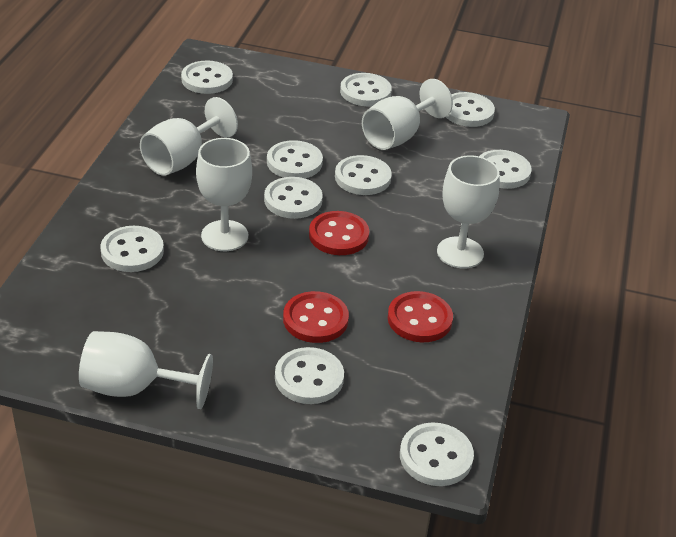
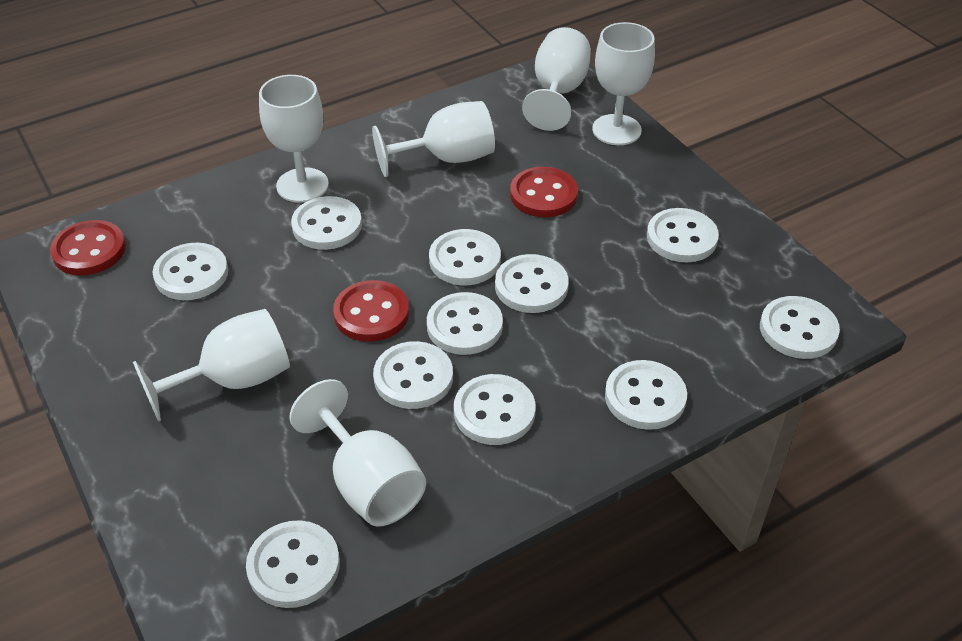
white button: 10 -> 11
white goblet: 5 -> 6

